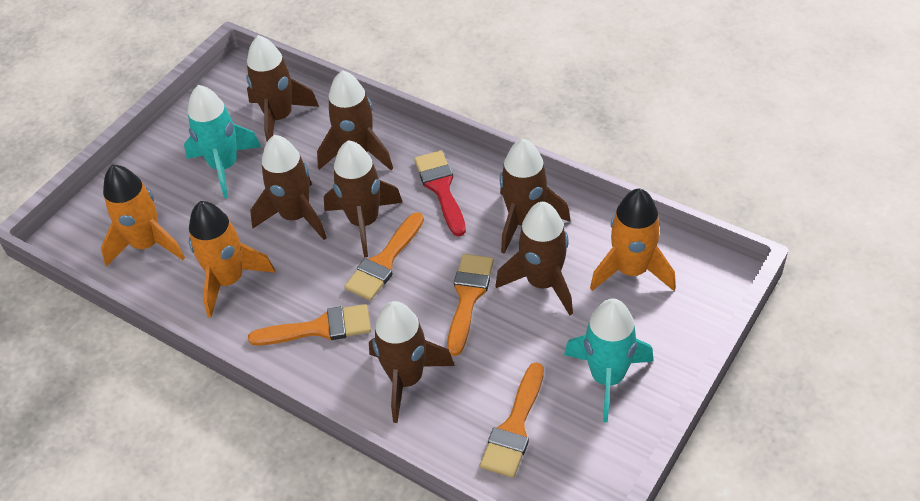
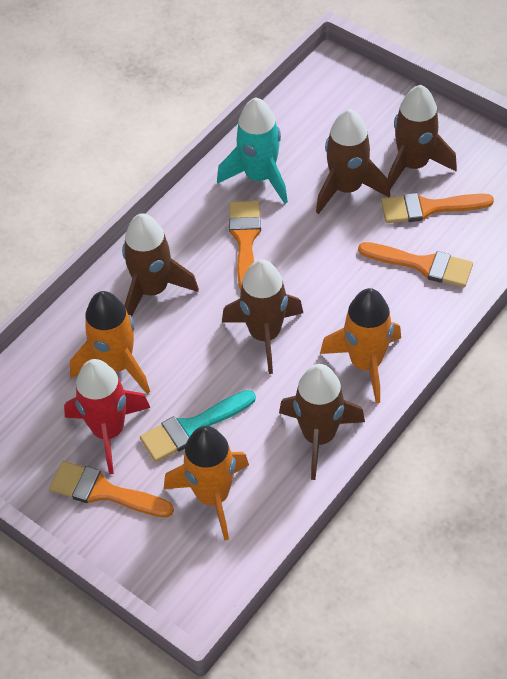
brown rocket: 7 -> 5
red brush: 1 -> 0
red rocket: 0 -> 1
turquoise brush: 0 -> 1
turquoise rocket: 2 -> 1

